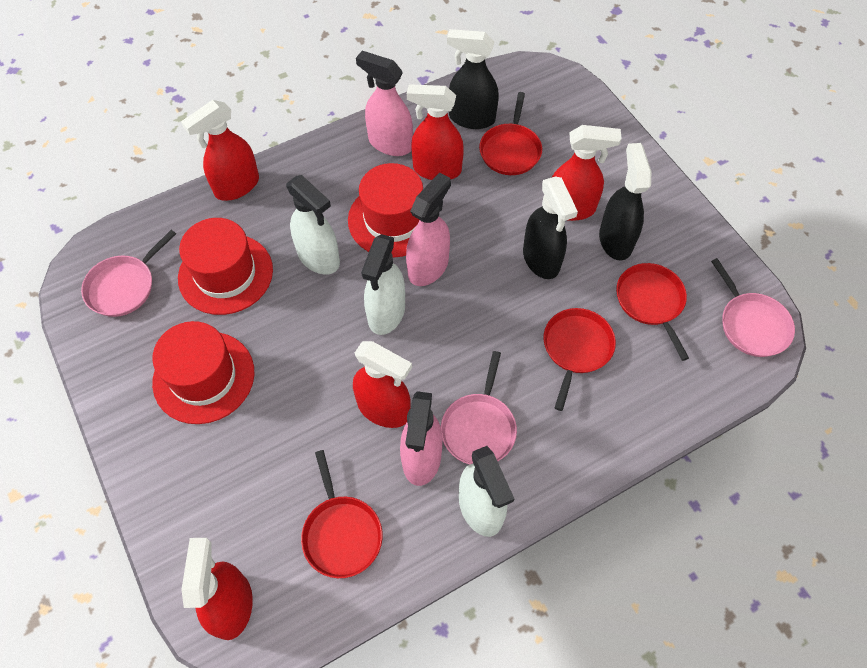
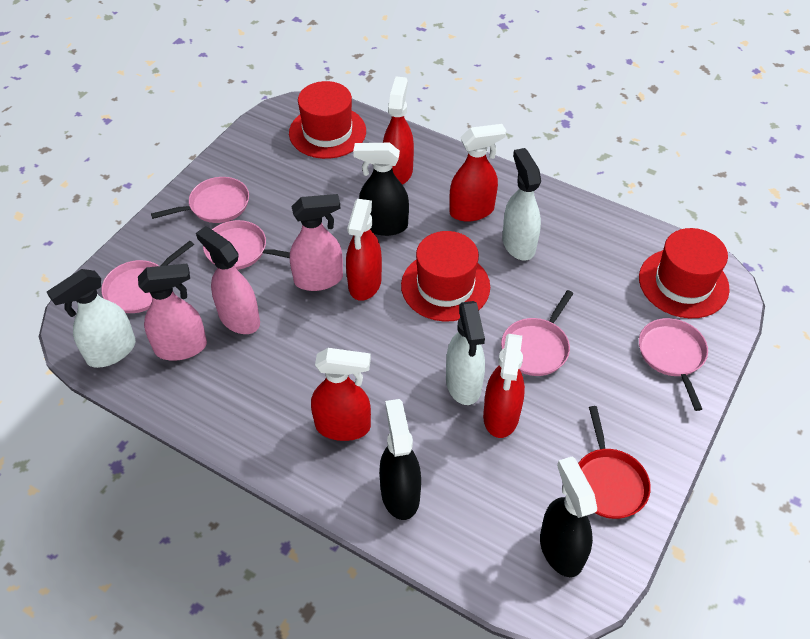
pink pan: 3 -> 5
red pan: 4 -> 1

